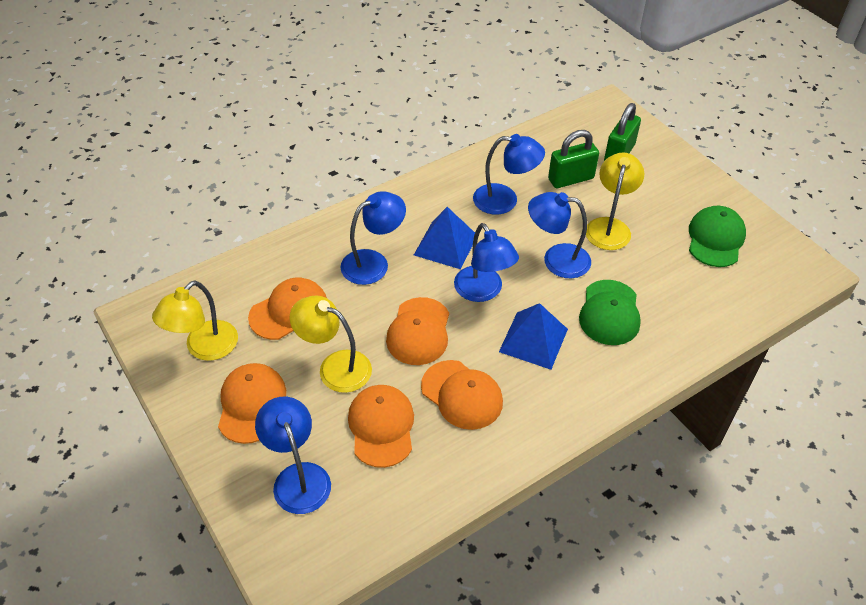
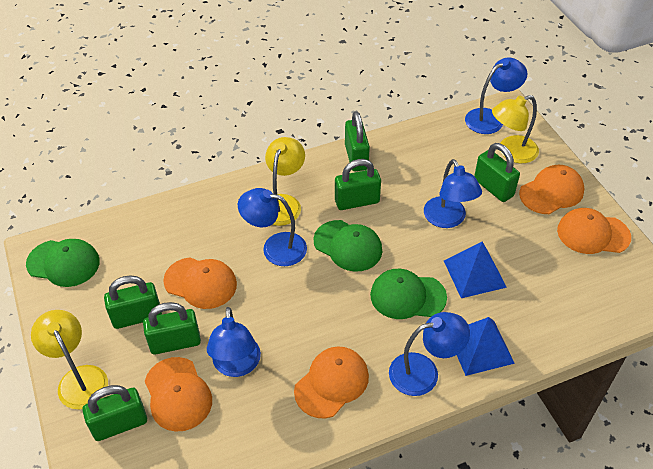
green cap: 2 -> 3
green padlock: 2 -> 6

